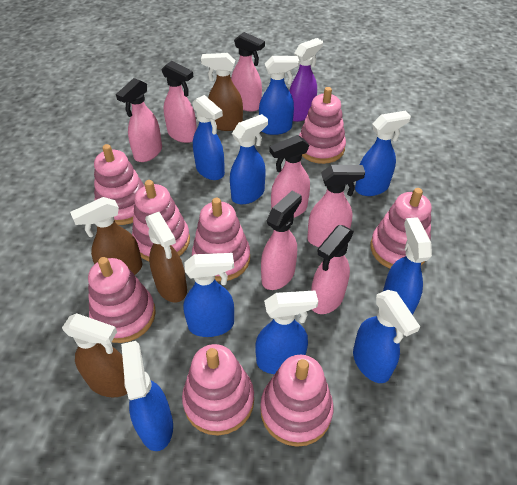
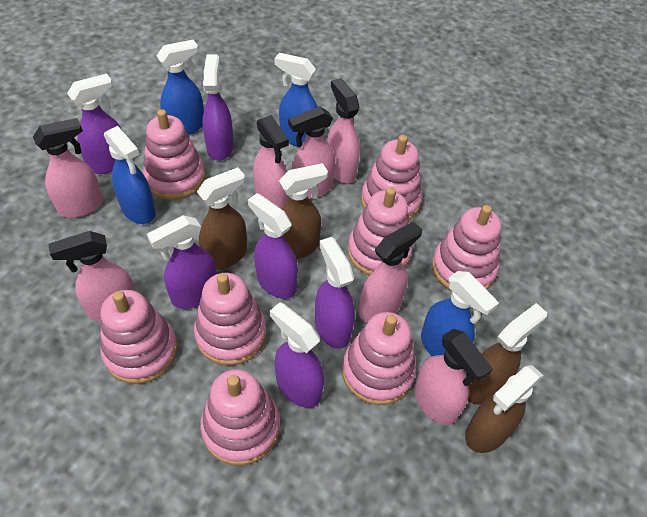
blue spray bottle: 9 -> 4
purple spray bottle: 1 -> 6

